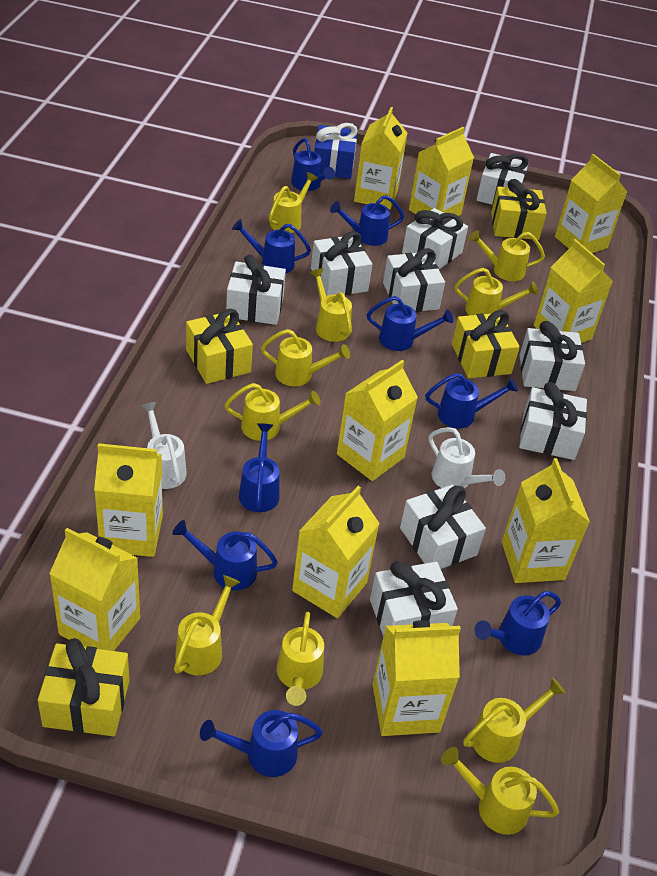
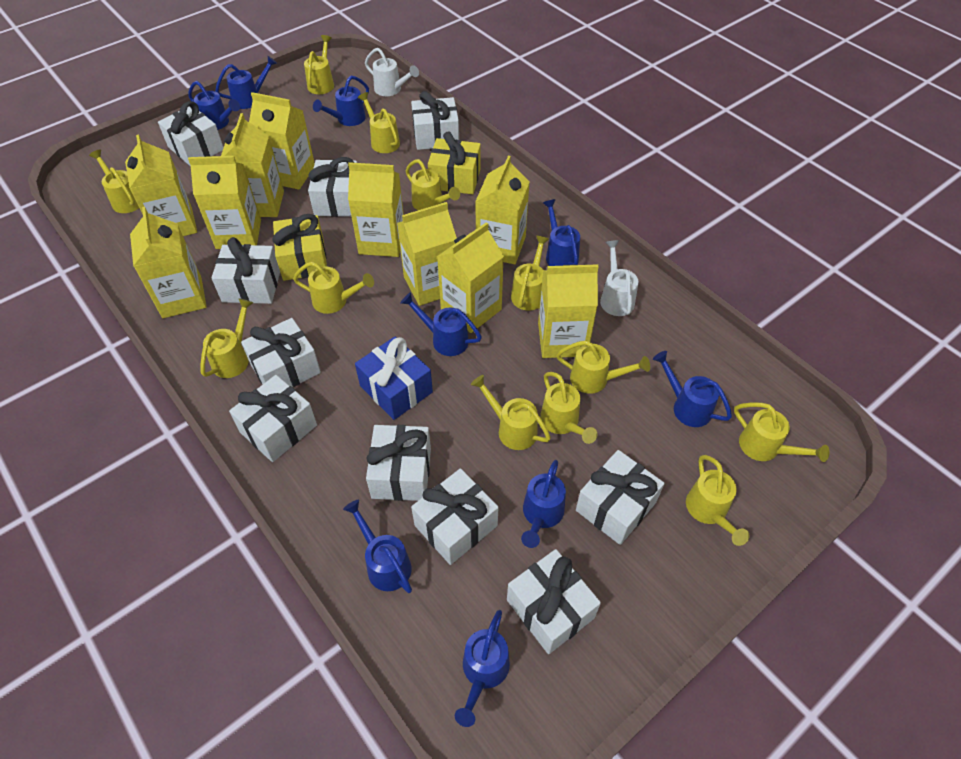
white gift: 9 -> 10
yellow gift: 4 -> 2
yellow watering can: 10 -> 12

